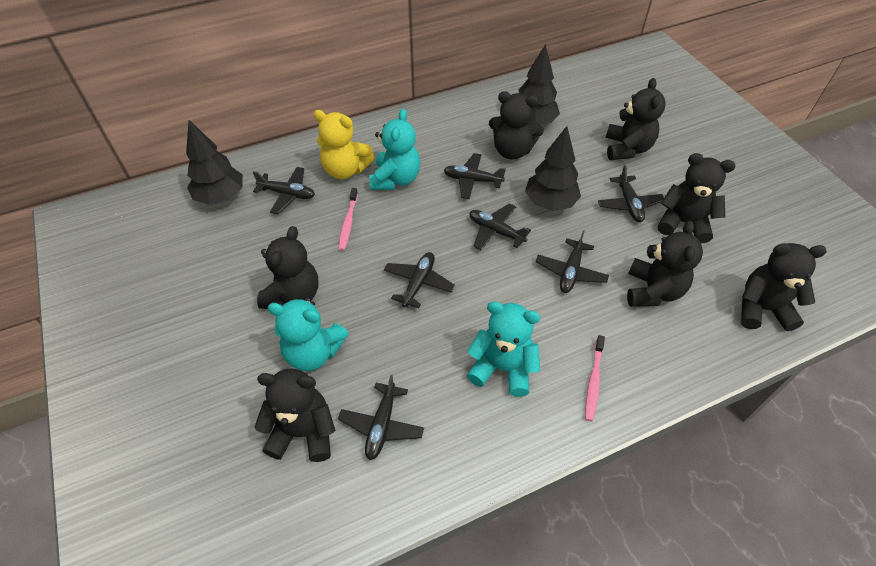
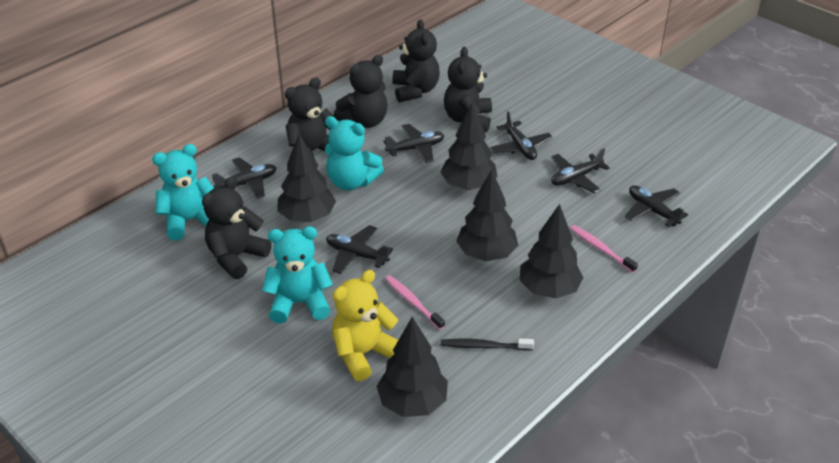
black plane: 7 -> 6
black teddy bear: 7 -> 5
black toothbrush: 0 -> 1
black tree: 3 -> 5

